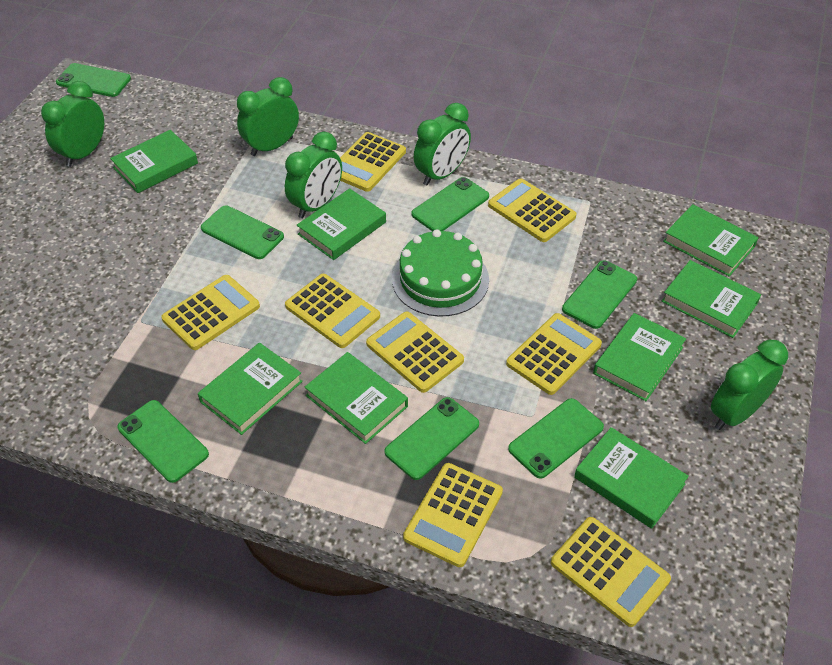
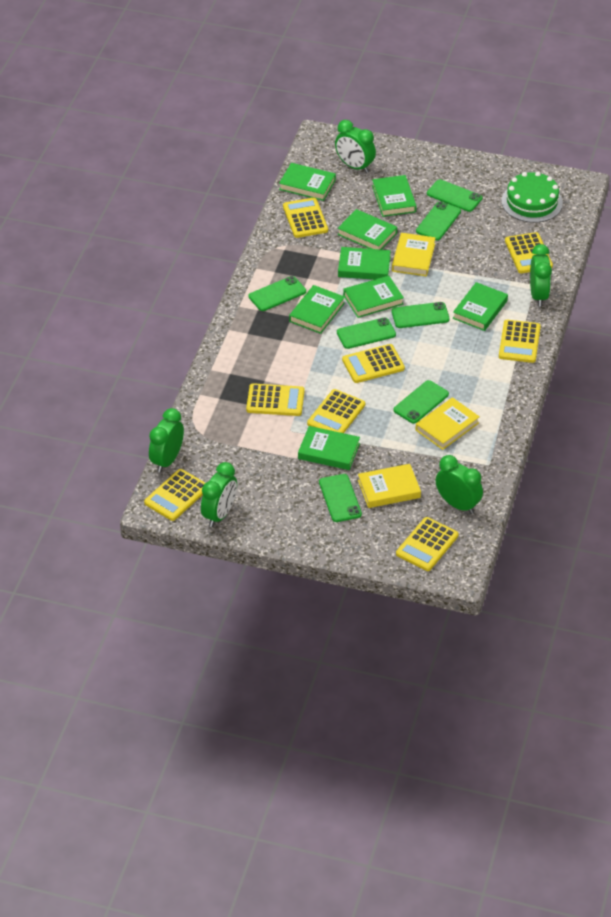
yellow book: 0 -> 3

